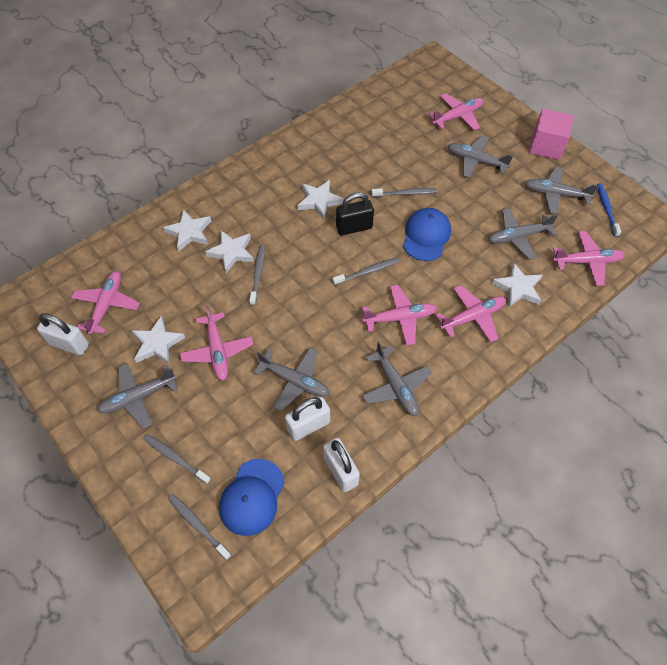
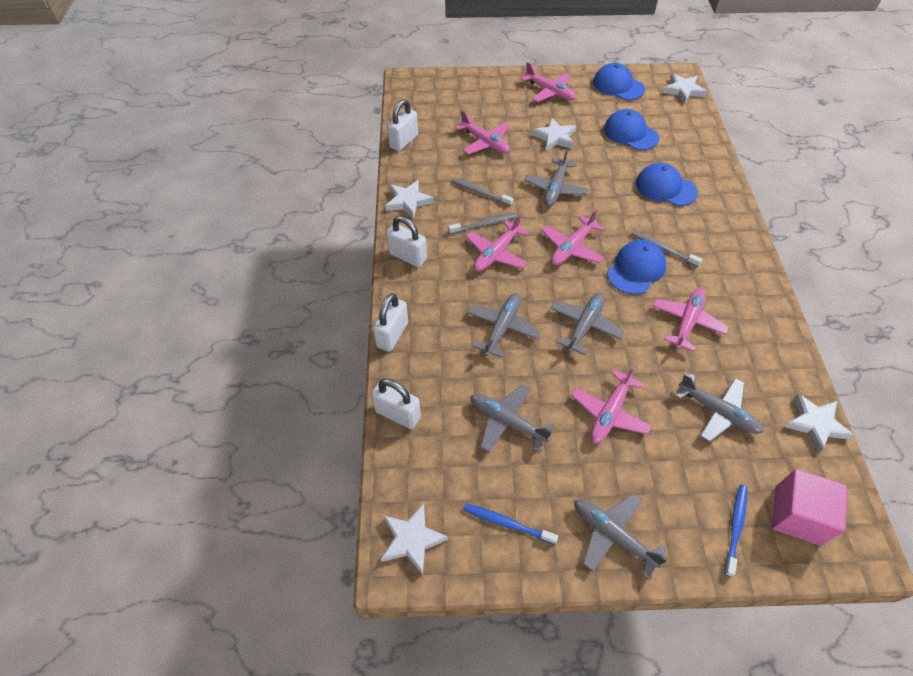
black padlock: 1 -> 0
blue cap: 2 -> 4
blue toothbrush: 1 -> 2
grey toothbrush: 5 -> 3
white padlock: 3 -> 4

